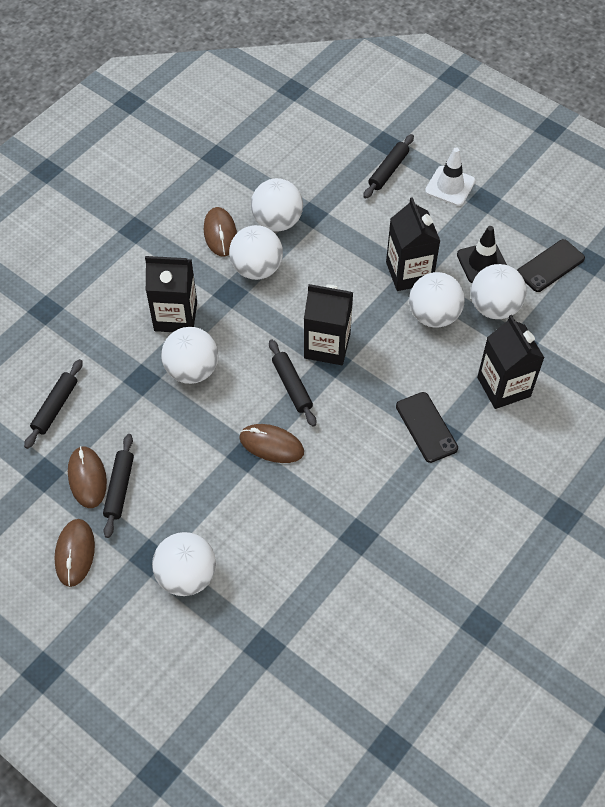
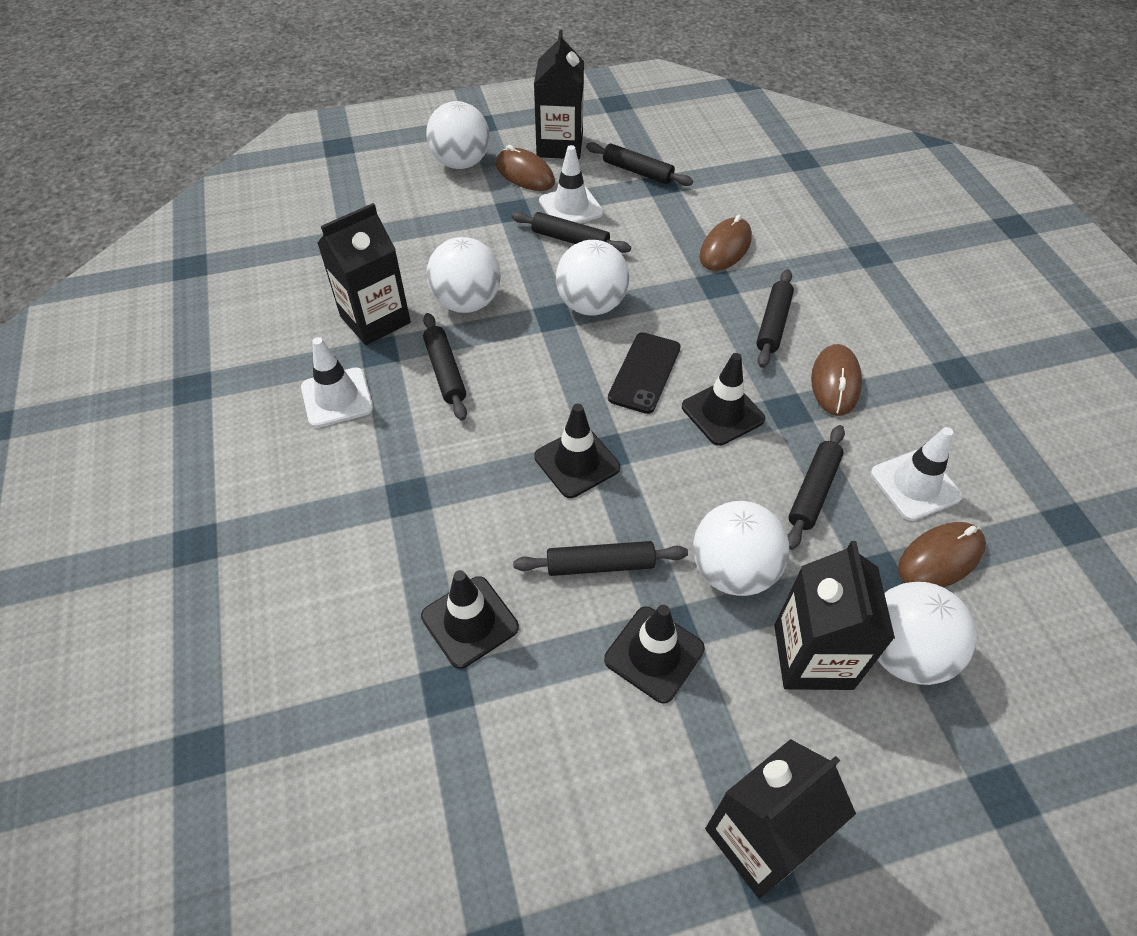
black phone: 2 -> 1
black rolling pin: 4 -> 6
black traffic cone: 1 -> 4
white ball: 6 -> 5
white traffic cone: 1 -> 3

